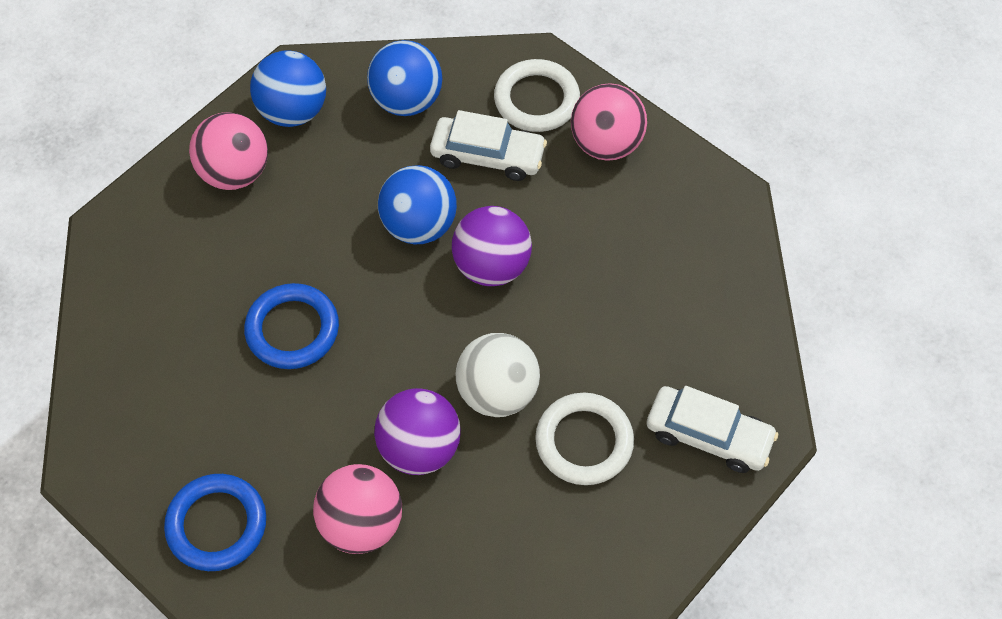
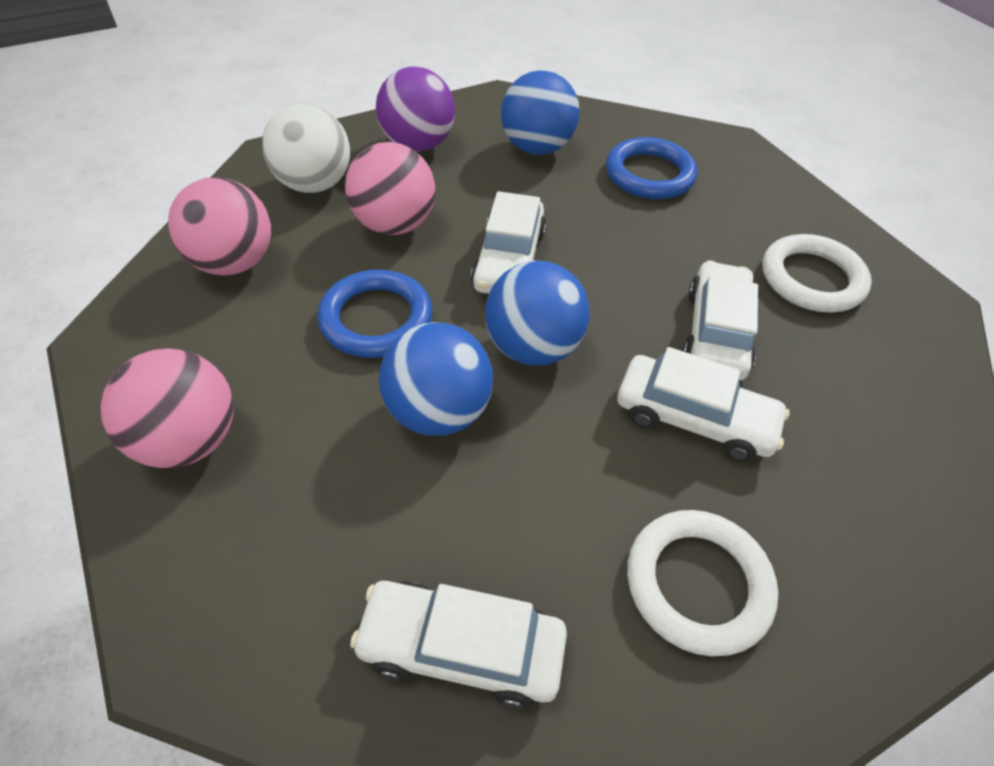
purple ball: 2 -> 1
white car: 2 -> 4

